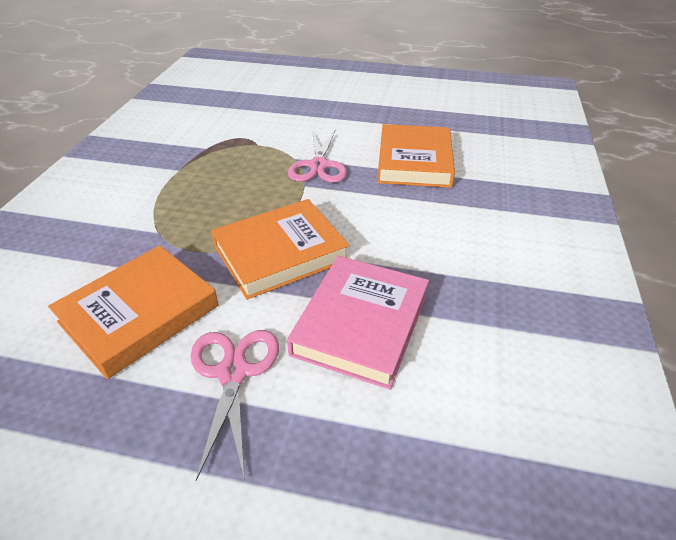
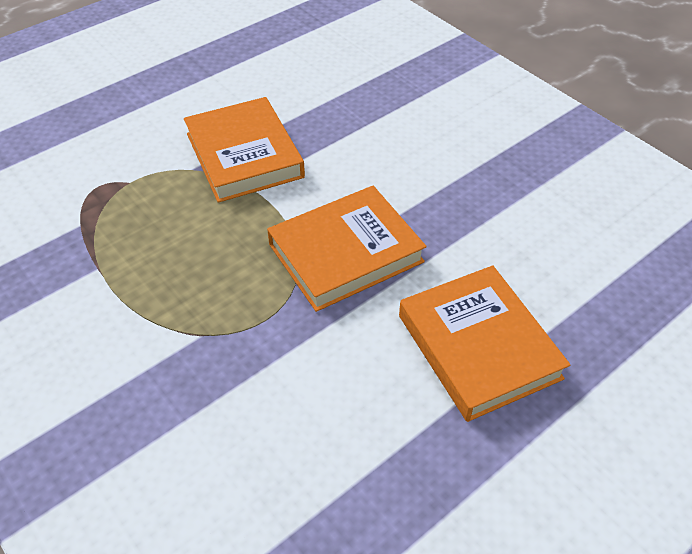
pink book: 1 -> 0
pink scissors: 2 -> 0

